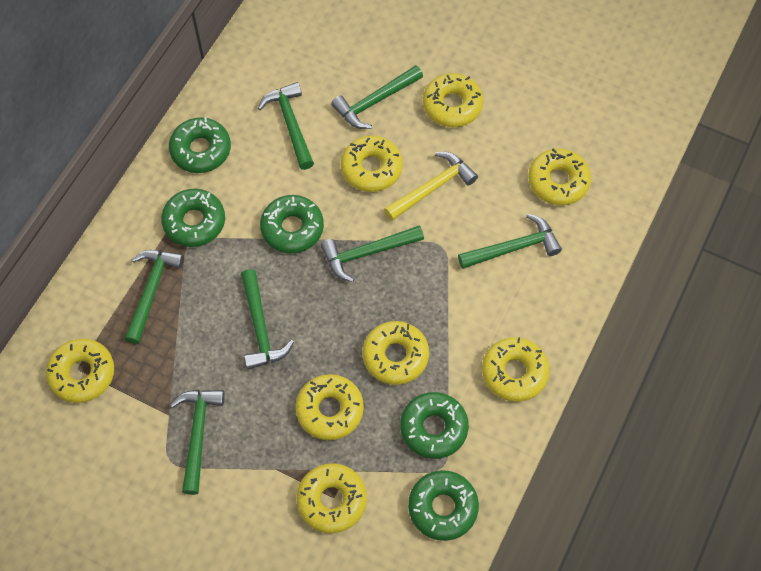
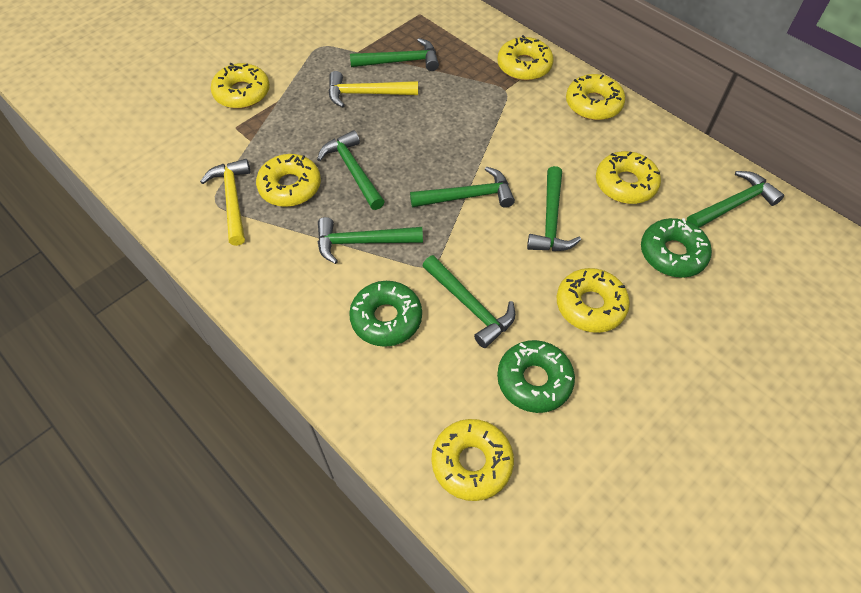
green donut: 5 -> 3
yellow donut: 8 -> 7
yellow hammer: 1 -> 2

